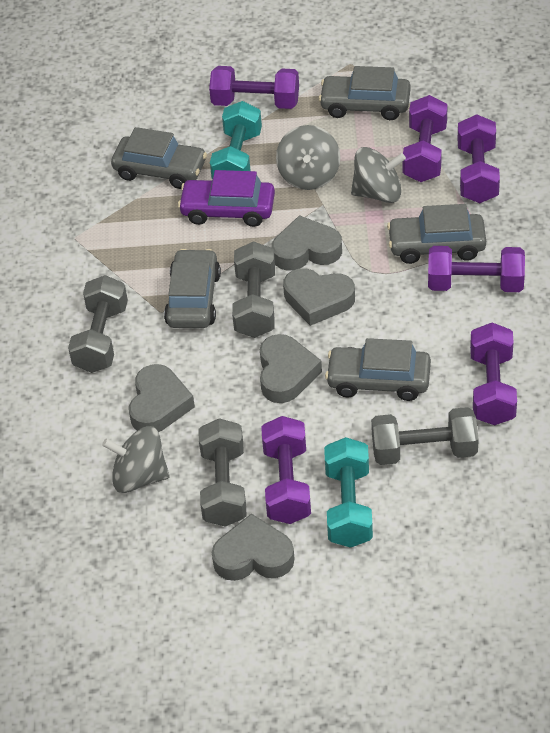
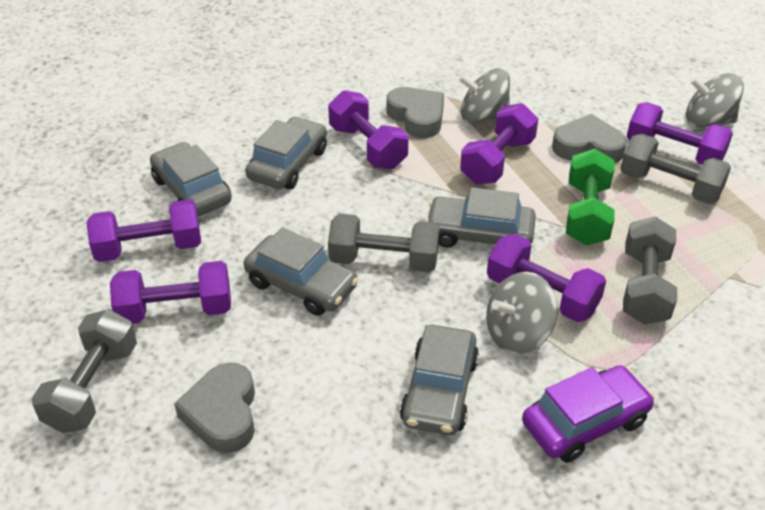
green dumbbell: 0 -> 1
grey heart: 5 -> 3
turquoise dumbbell: 2 -> 0

